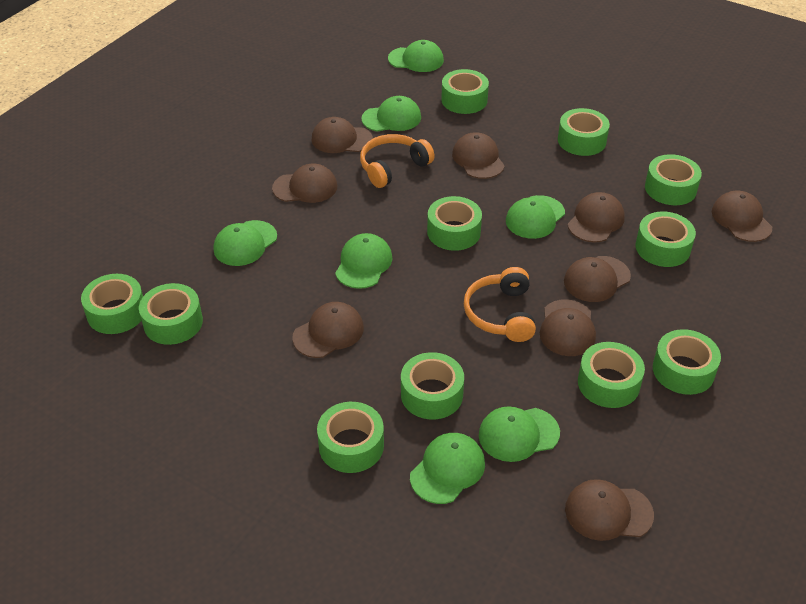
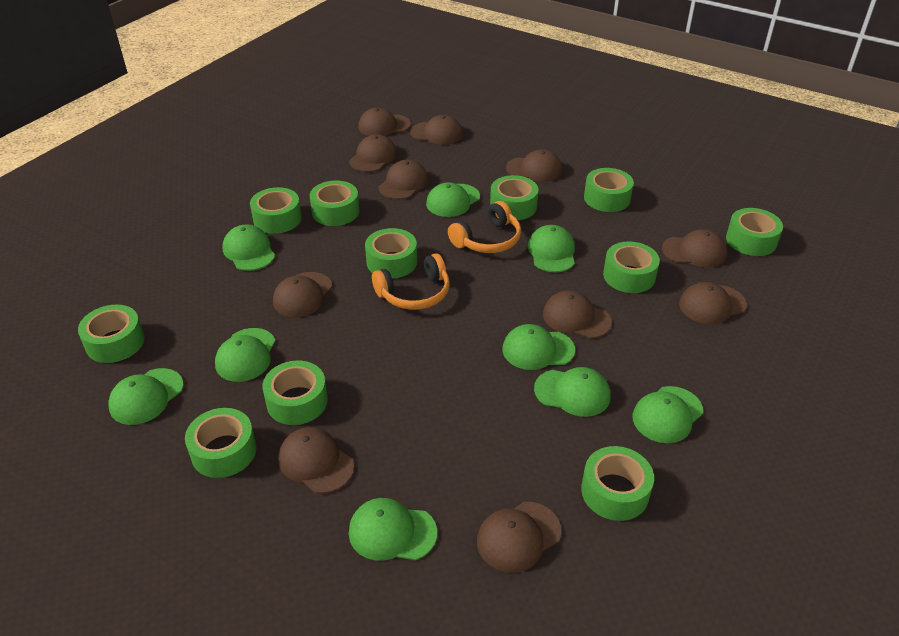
brown cap: 9 -> 11
green cap: 7 -> 9

